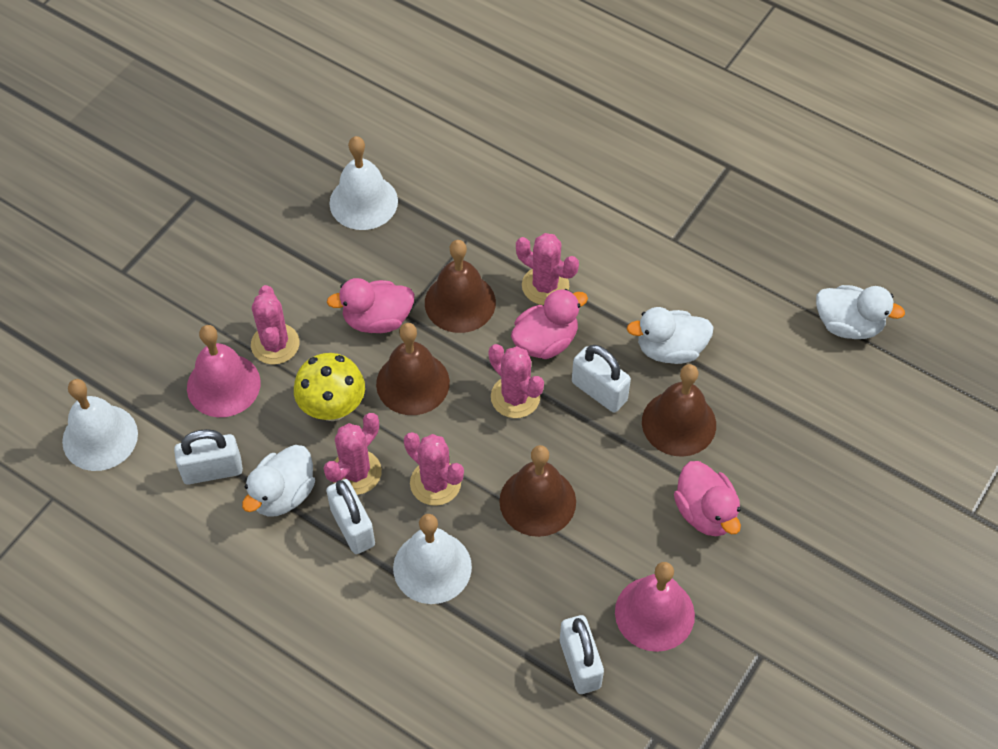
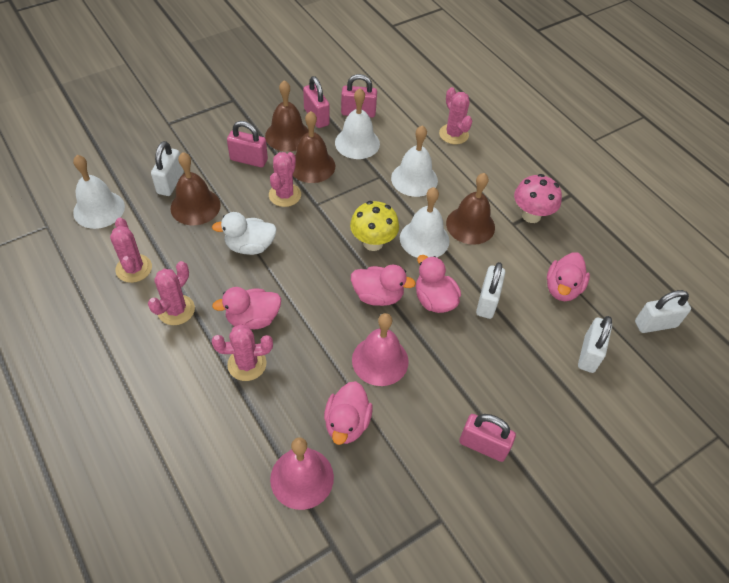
pink duck: 3 -> 5
pink mushroom: 0 -> 1
pink padlock: 0 -> 4
white bell: 3 -> 4
white duck: 3 -> 1

